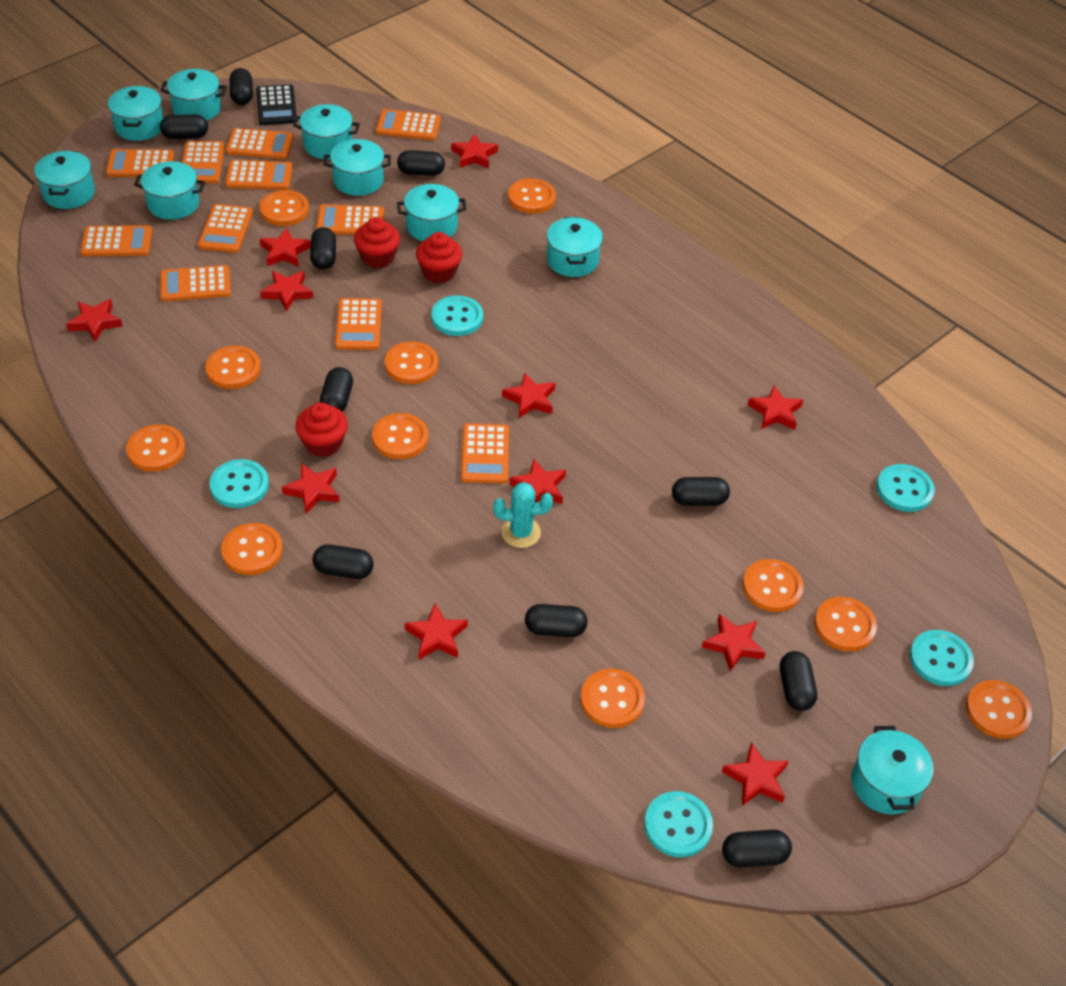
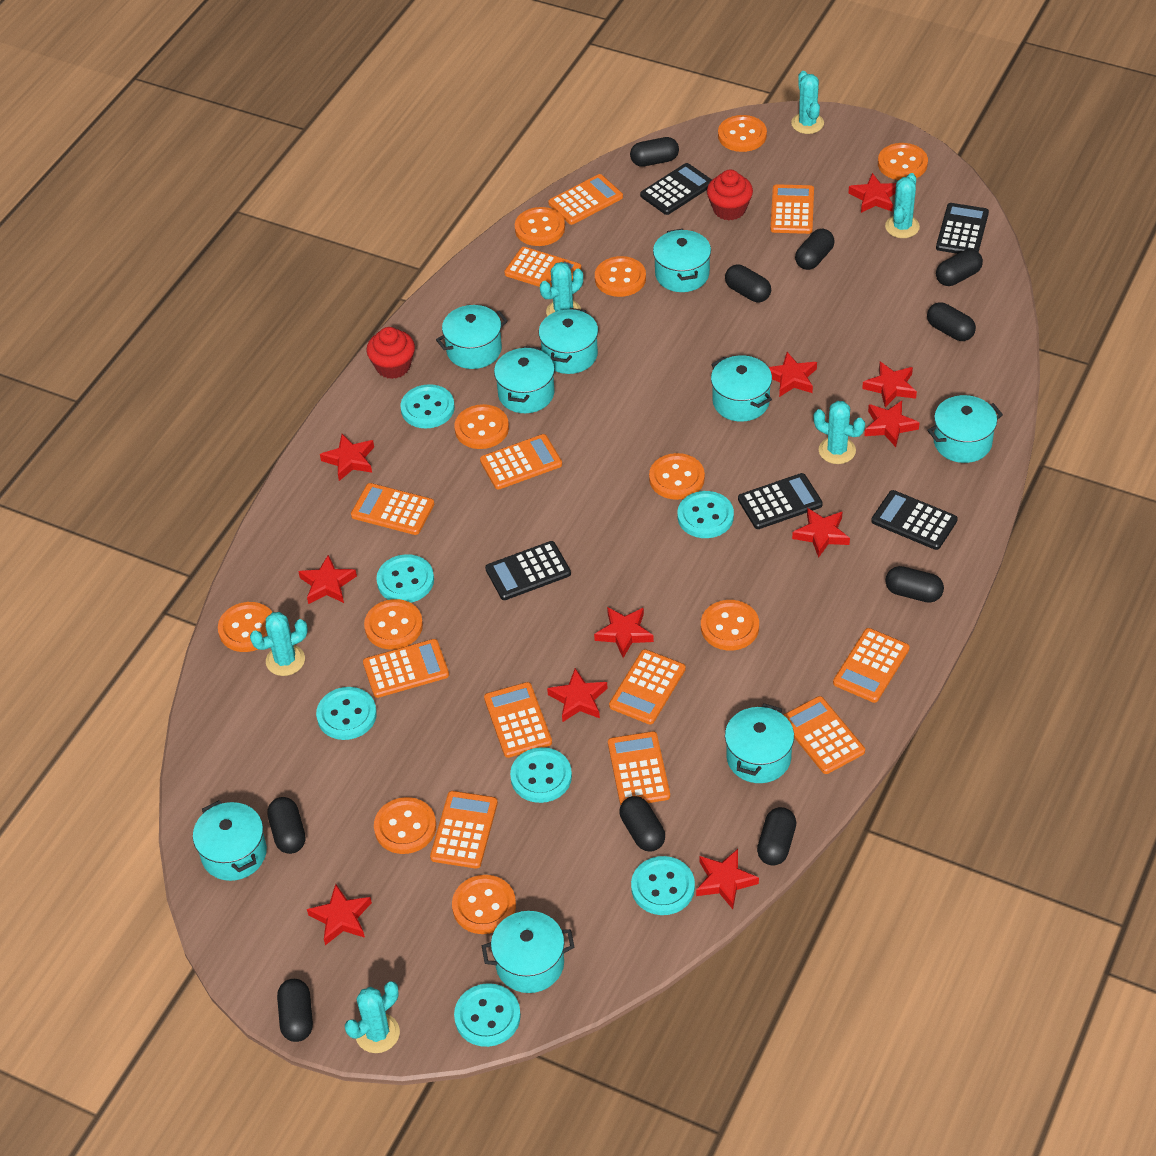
black calculator: 1 -> 5
orange calculator: 11 -> 12
red cupcake: 3 -> 2
turquoise button: 5 -> 7
turquoise cactus: 1 -> 6

